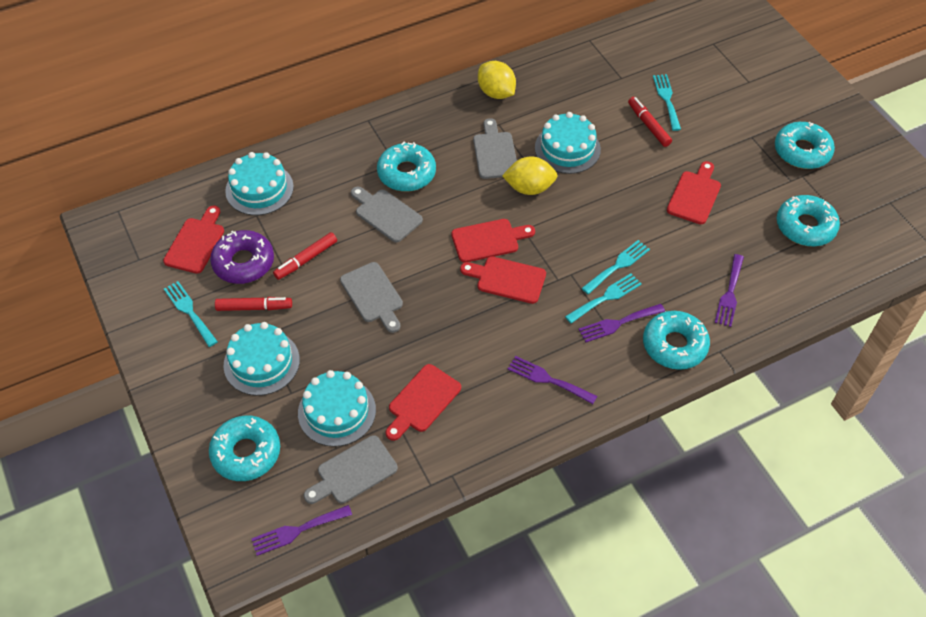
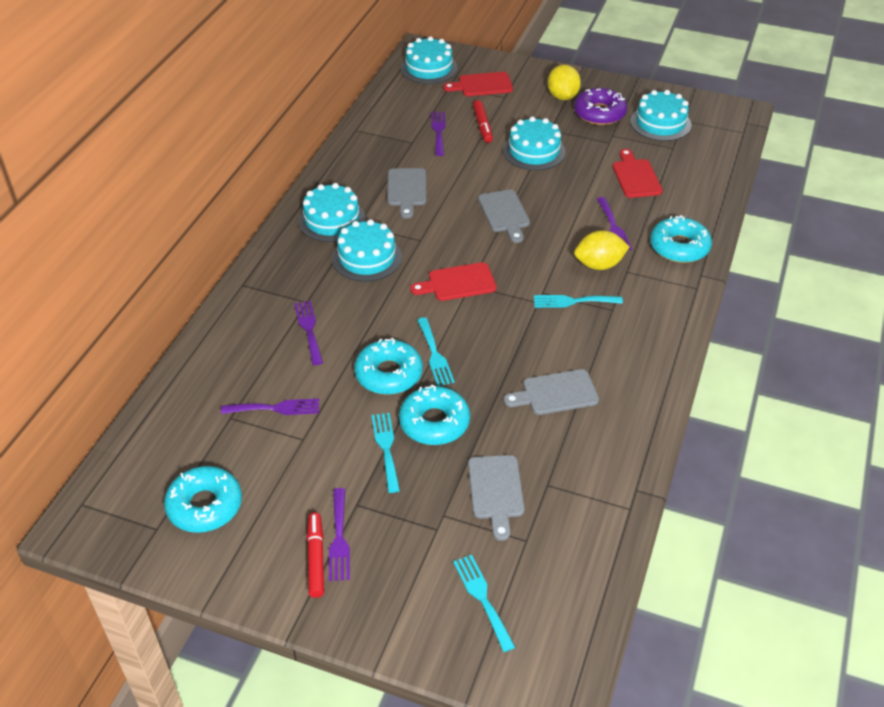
purple fork: 4 -> 5
red cutting board: 5 -> 3
red marker: 3 -> 2
turquoise cake: 4 -> 5
turquoise donut: 5 -> 4

